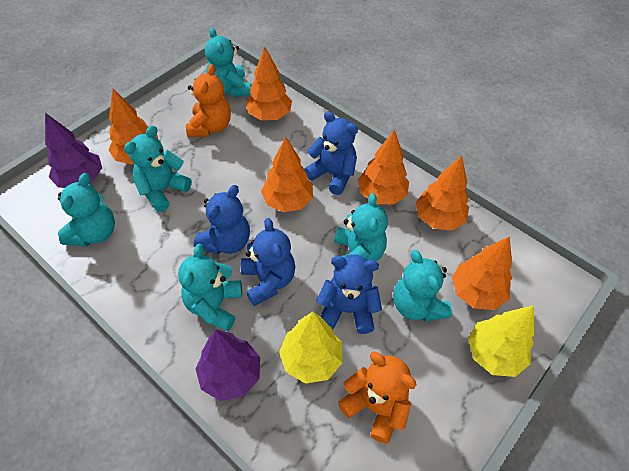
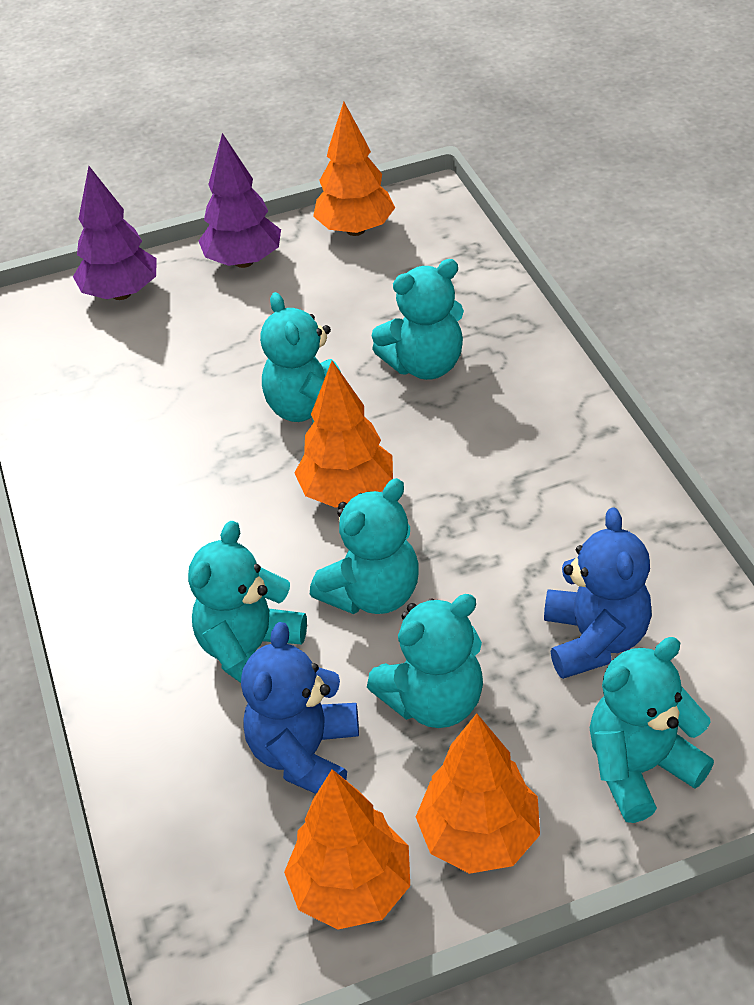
blue teddy bear: 4 -> 2
orange teddy bear: 2 -> 0
orange tree: 6 -> 4
yellow tree: 2 -> 0

